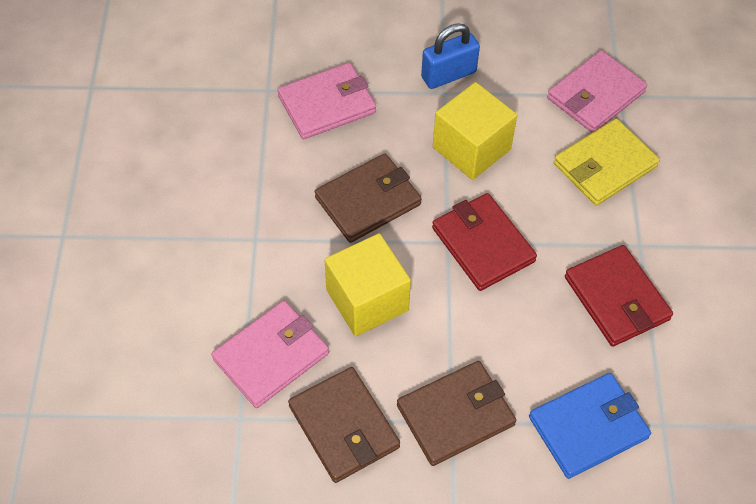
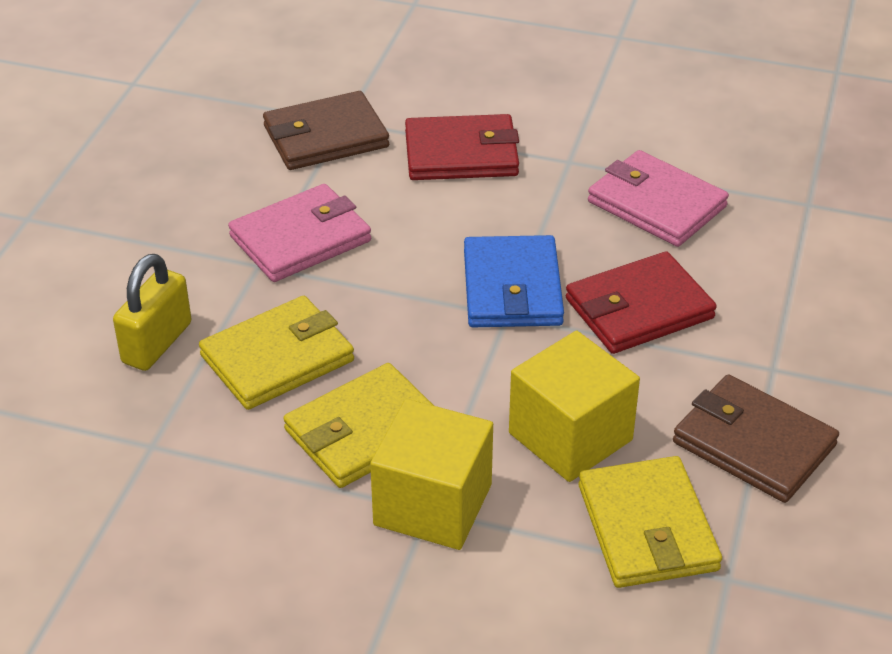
blue padlock: 1 -> 0
brown wallet: 3 -> 2
pink wallet: 3 -> 2
yellow padlock: 0 -> 1
yellow wallet: 1 -> 3

